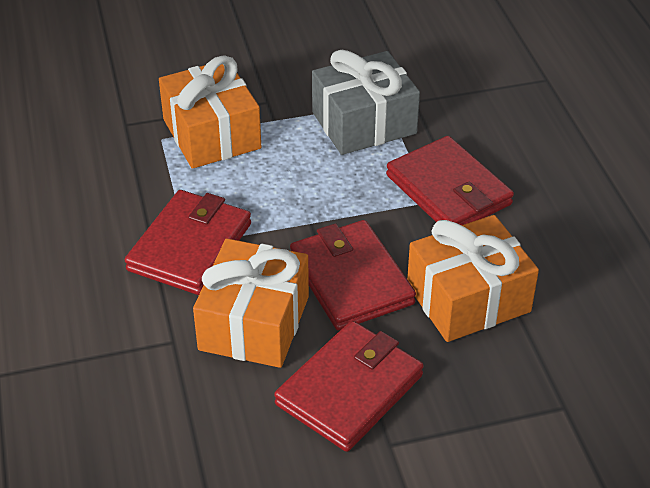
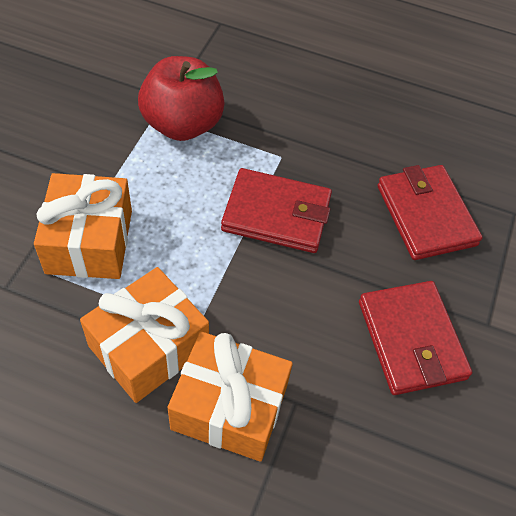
grey gift: 1 -> 0
red apple: 0 -> 1
red wallet: 4 -> 3

